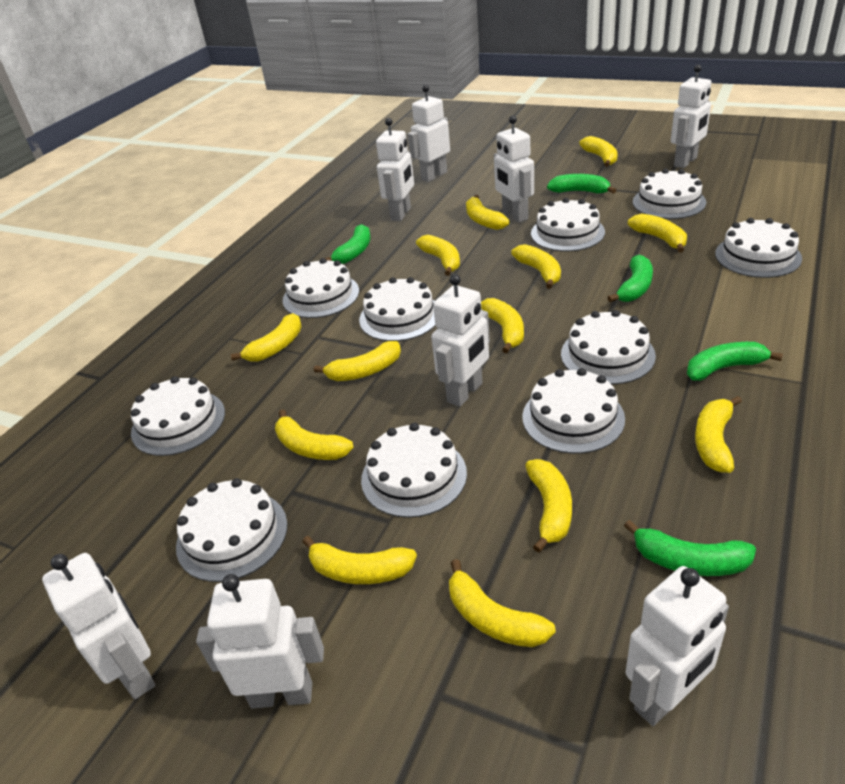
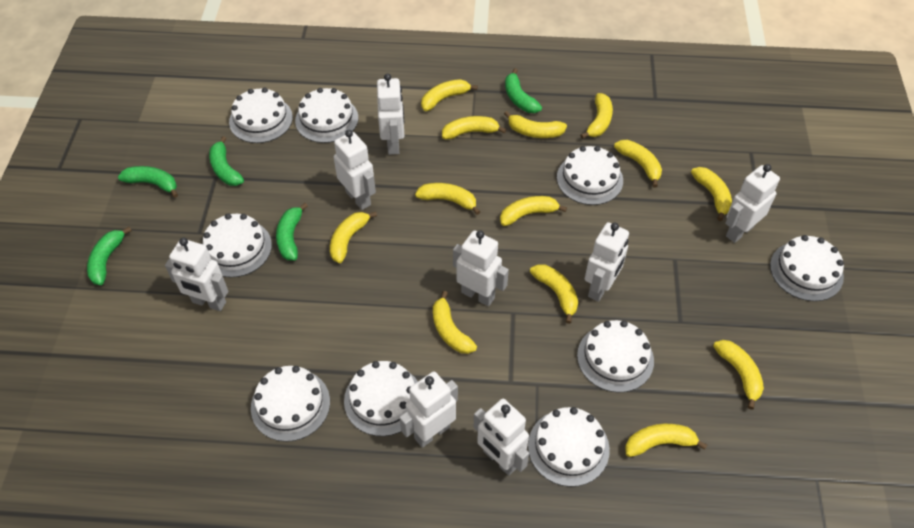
white cake: 10 -> 9

